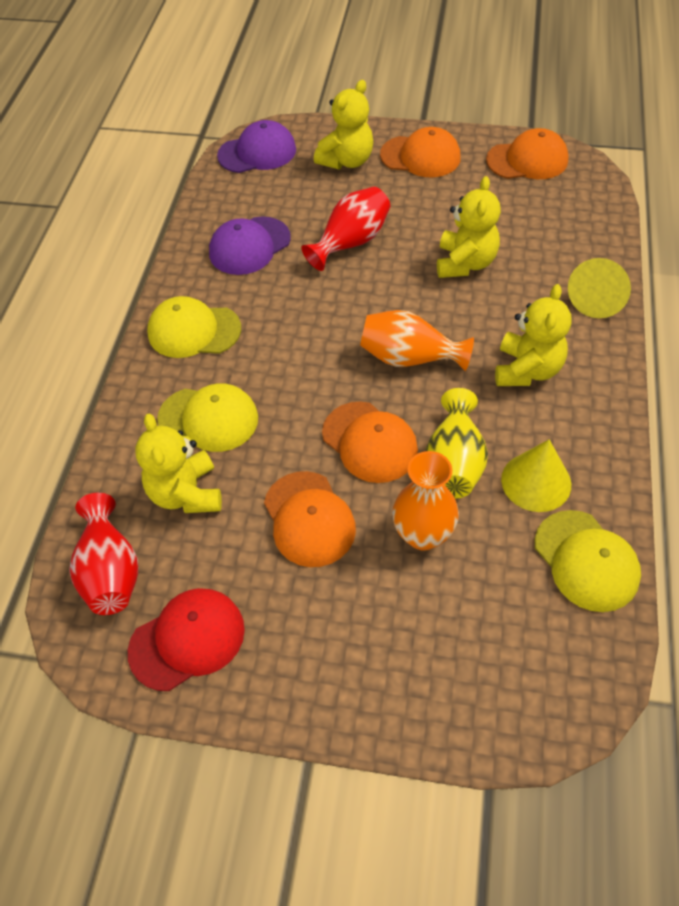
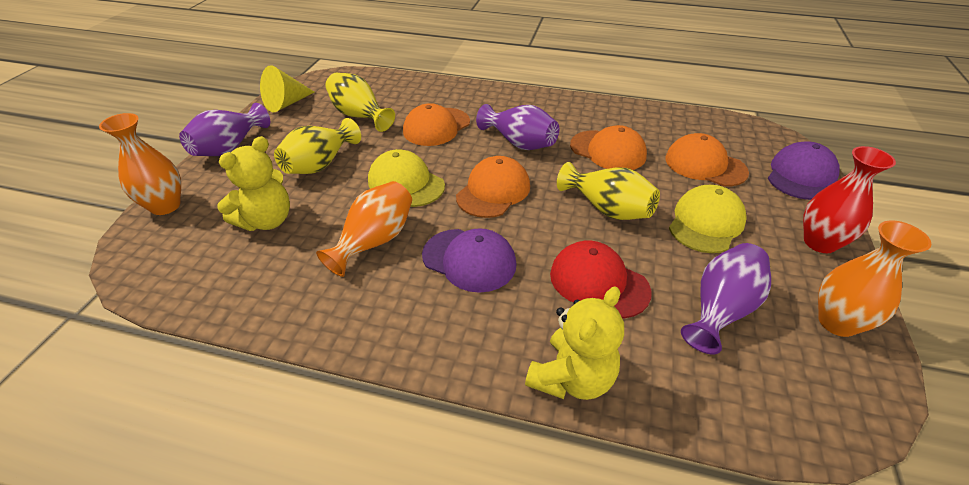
orange vase: 2 -> 3
purple vase: 0 -> 3
red vase: 2 -> 1
yellow cap: 3 -> 2
yellow cone: 2 -> 1
yellow teddy bear: 4 -> 2
yellow vase: 1 -> 3

